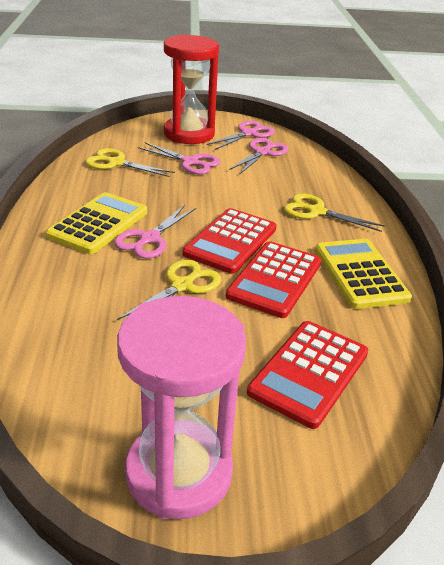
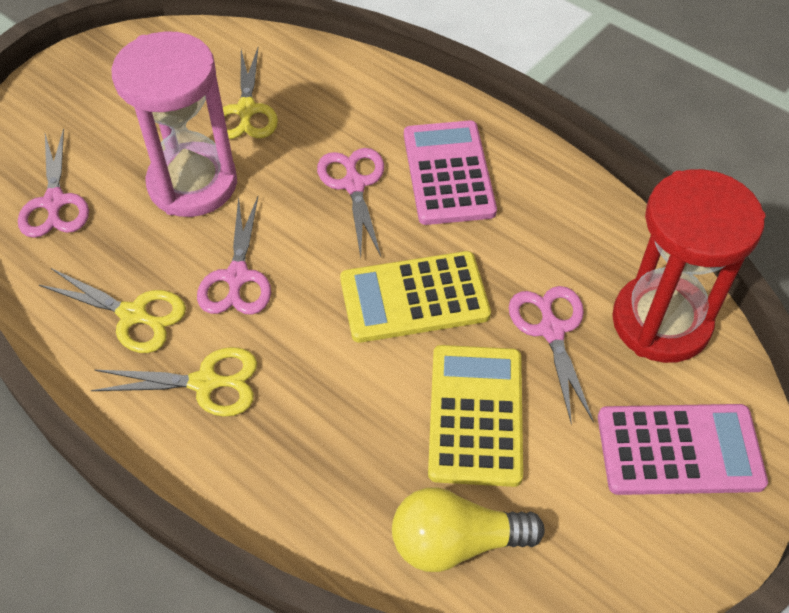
pink calculator: 0 -> 2
red calculator: 3 -> 0
yellow light bulb: 0 -> 1

